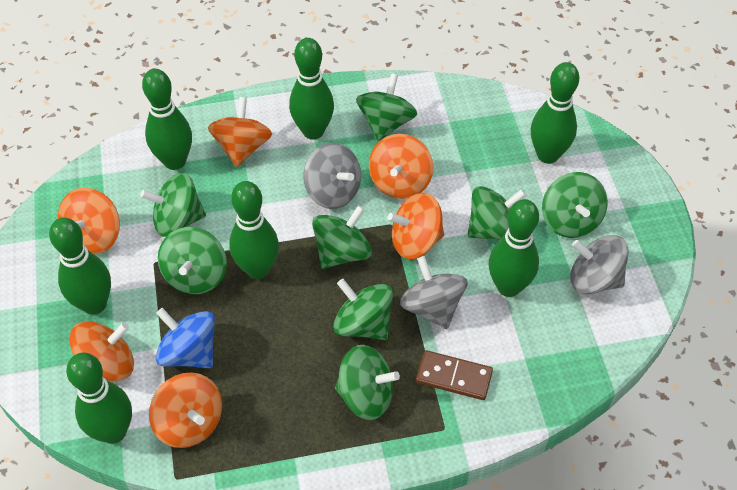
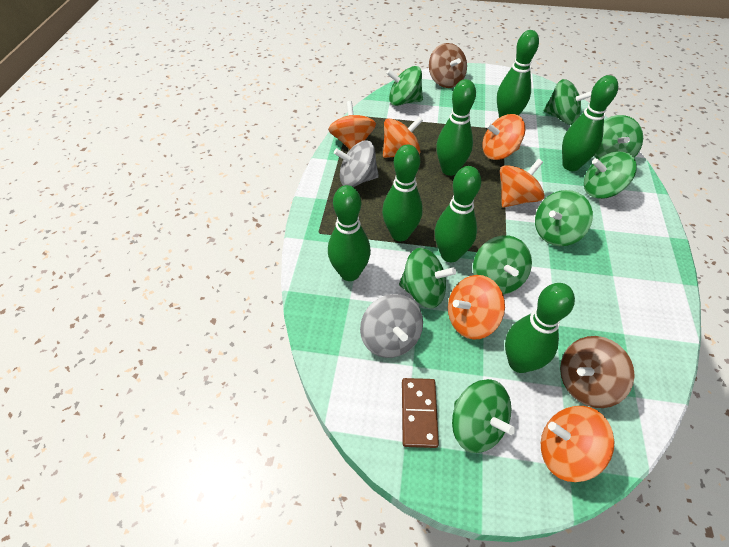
blue spinning top: 1 -> 0
brown spinning top: 0 -> 2
grey spinning top: 3 -> 2

